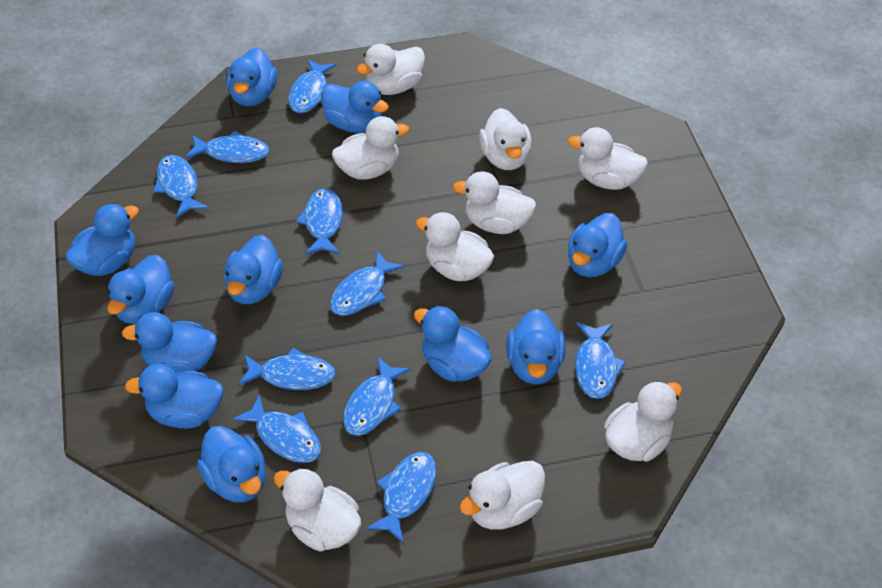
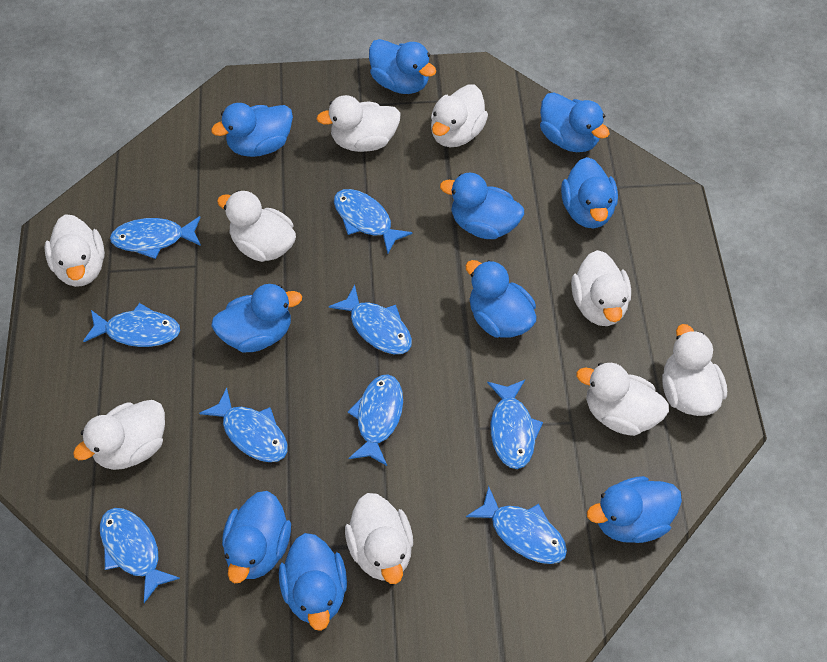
blue duck: 11 -> 10
blue fish: 10 -> 9

